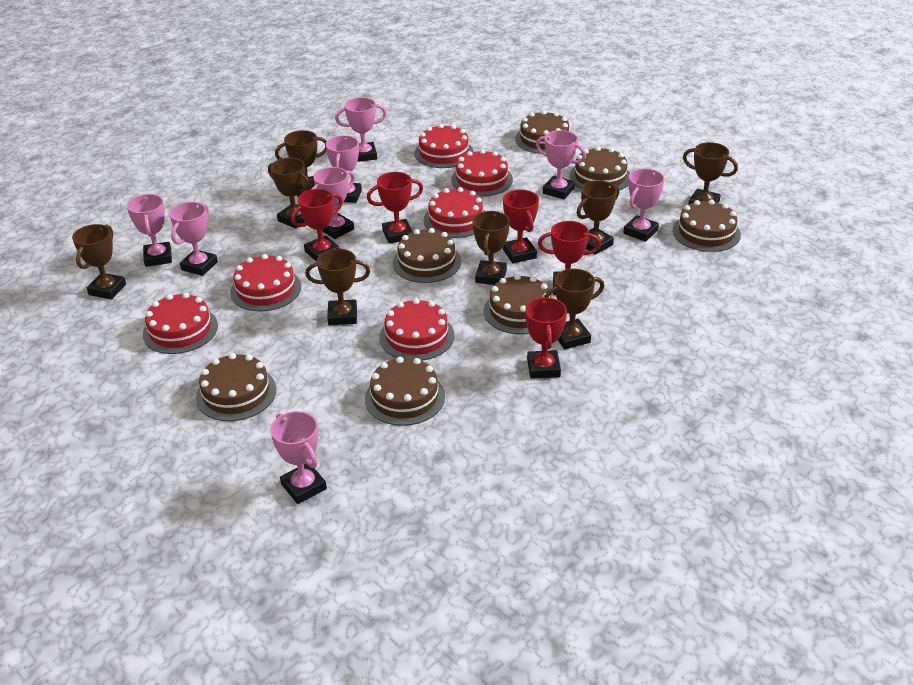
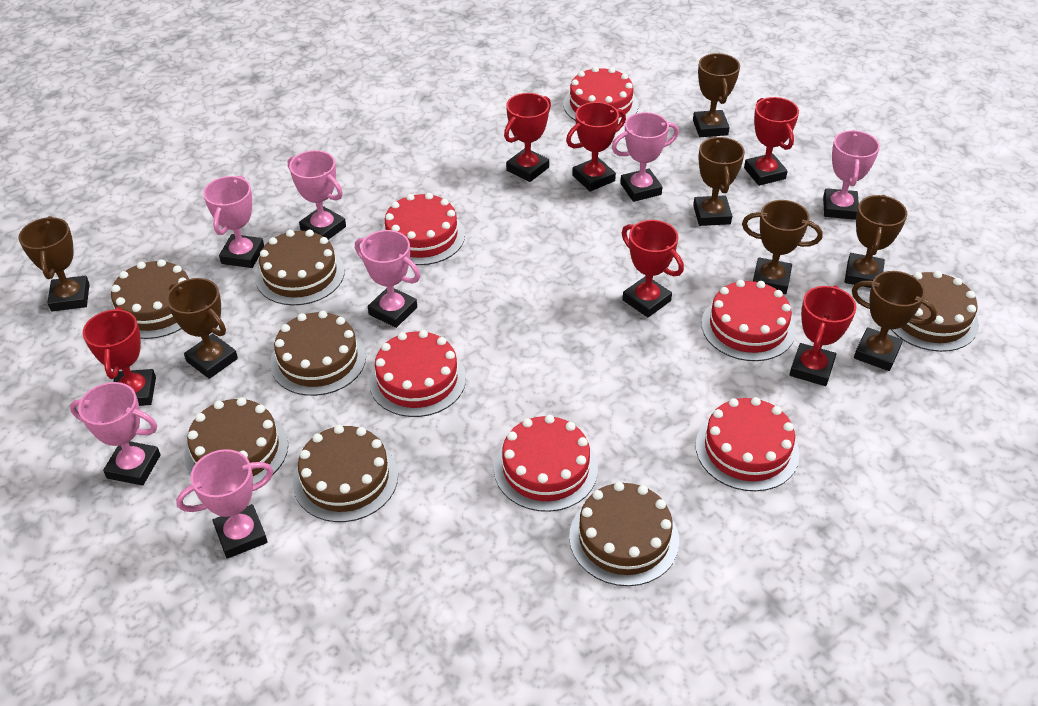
brown trophy: 8 -> 7
pink trophy: 8 -> 7
red trophy: 5 -> 6

